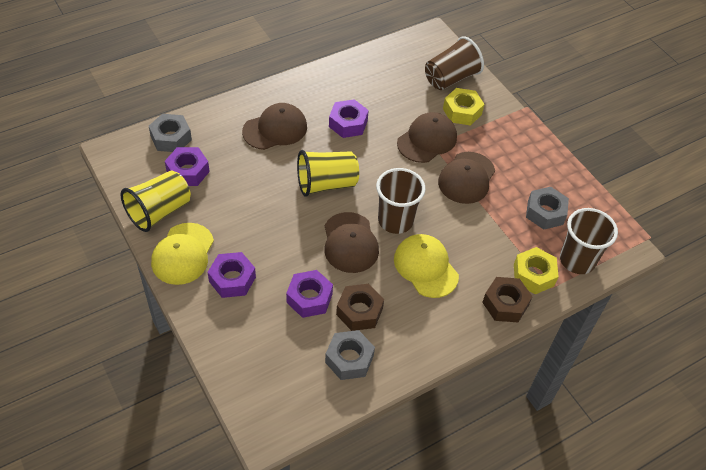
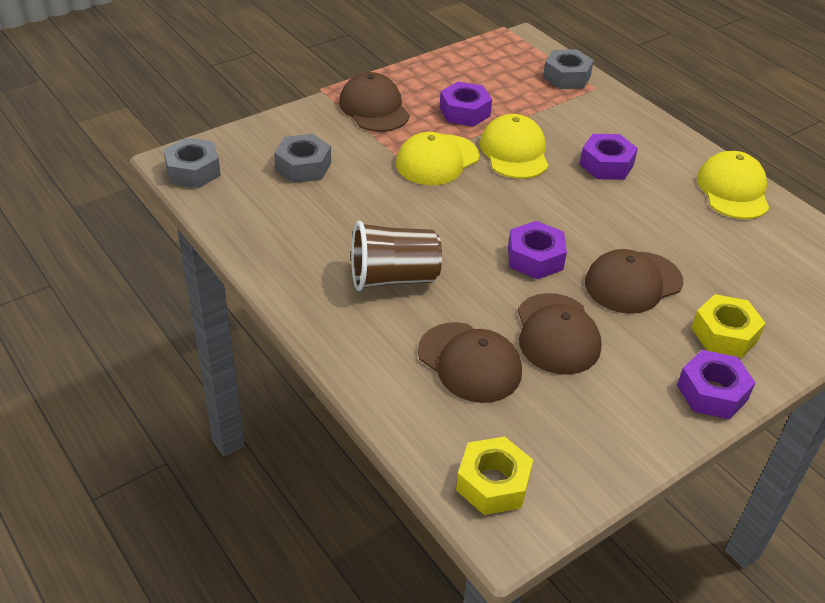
brown cup: 3 -> 1
brown nut: 2 -> 0
yellow cap: 2 -> 3
yellow cup: 2 -> 0

